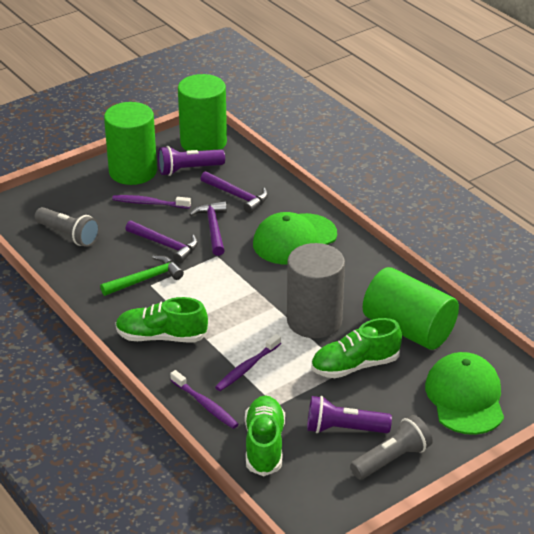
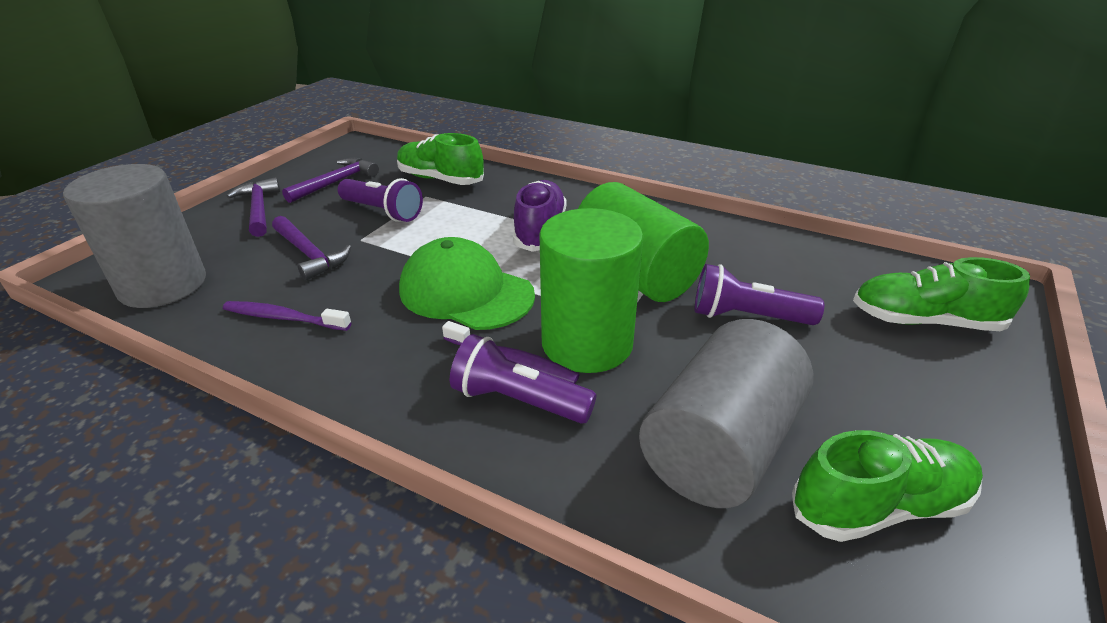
green cap: 2 -> 1
green cylinder: 3 -> 2
green hammer: 1 -> 0
grey cylinder: 1 -> 2
grey flashlight: 2 -> 0
purple flashlight: 2 -> 3
purple shoe: 0 -> 1
purple toothbrush: 3 -> 2

